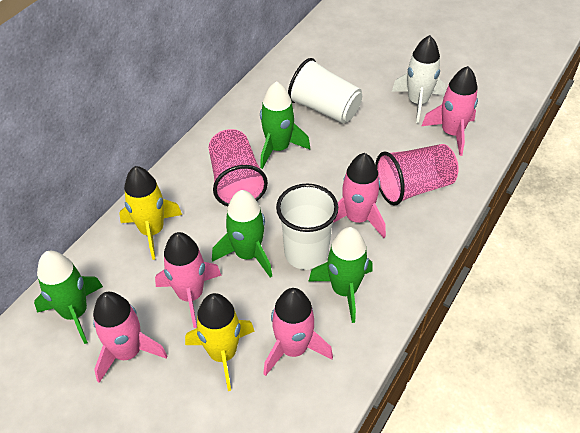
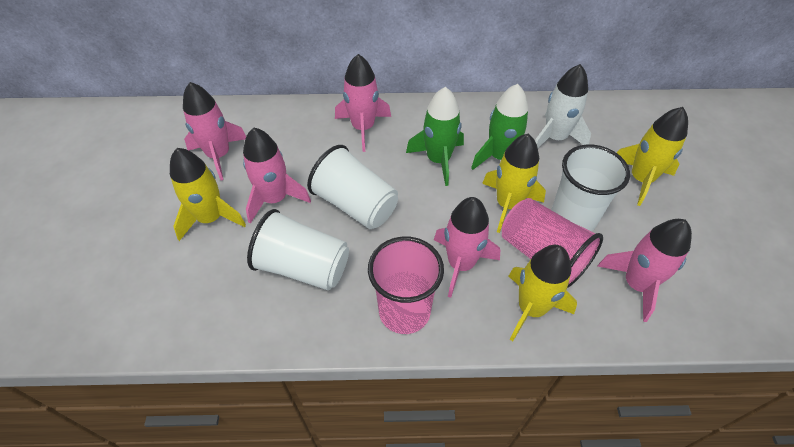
green rocket: 4 -> 2
white cup: 2 -> 3
yellow rocket: 2 -> 4

